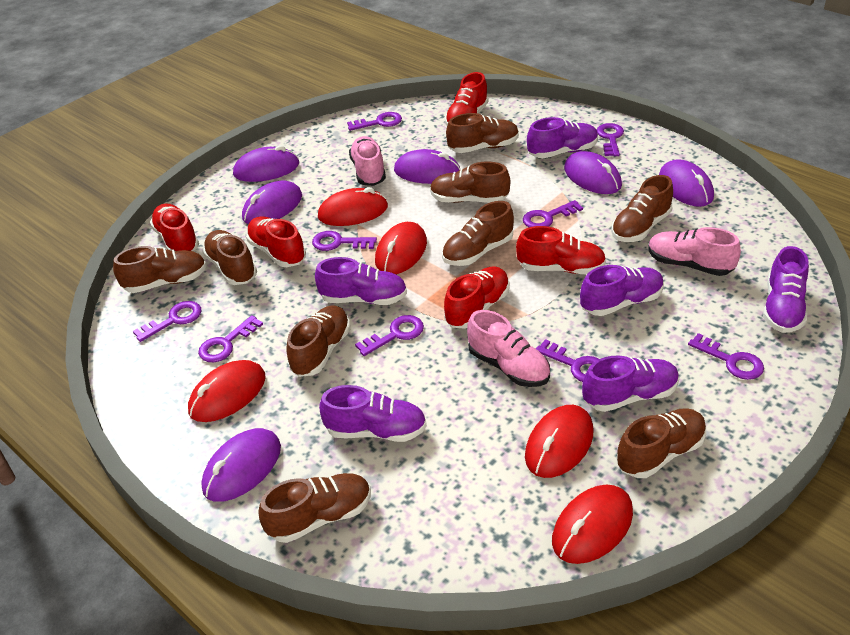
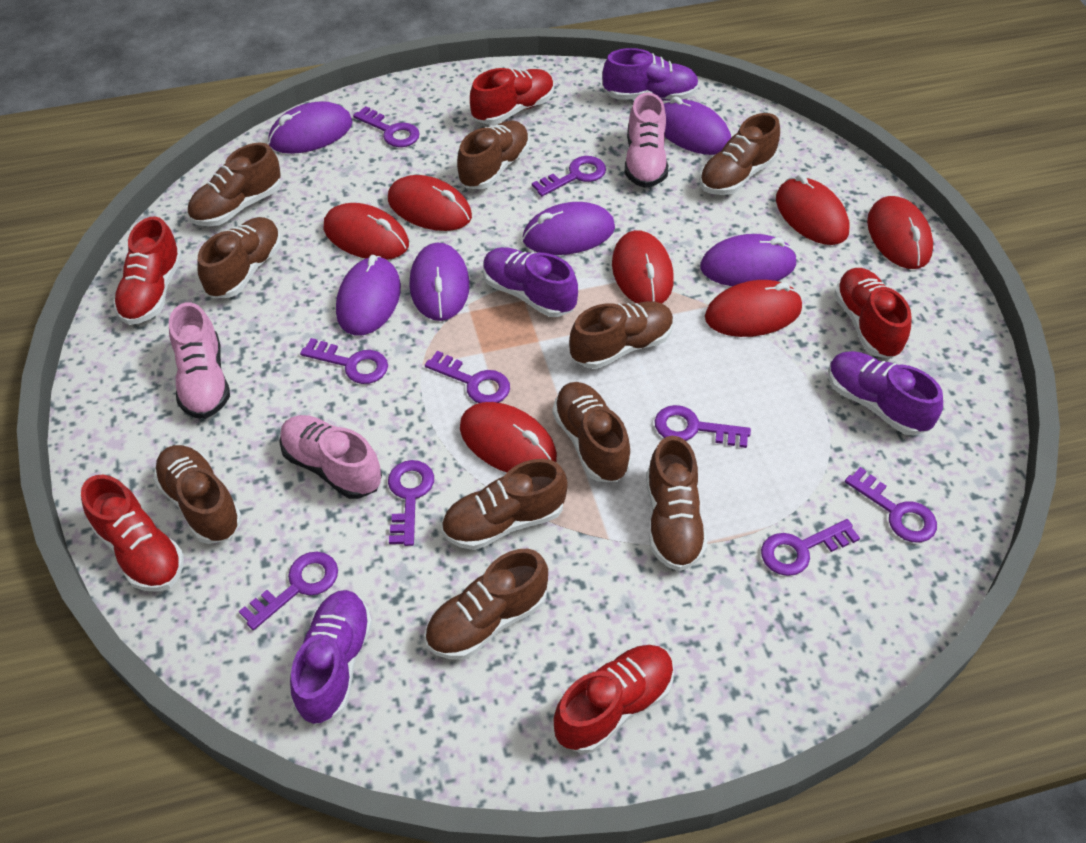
brown shoe: 9 -> 10
purple shoe: 6 -> 4
red mouse: 5 -> 7

